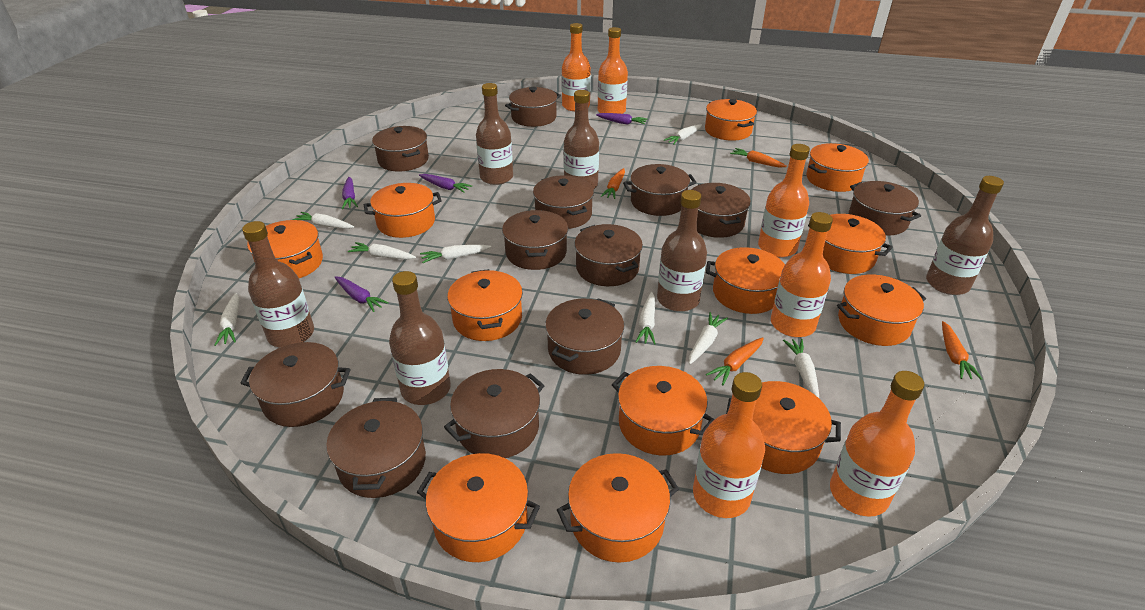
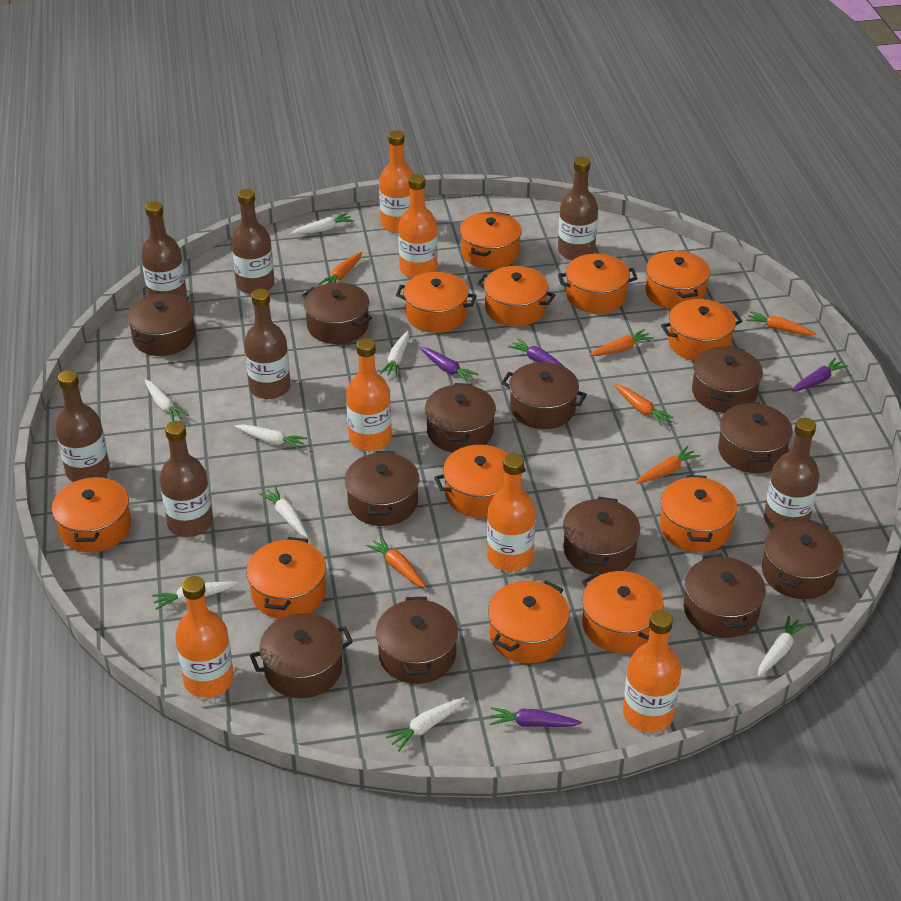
brown bottle: 6 -> 7
orange carrot: 4 -> 6

